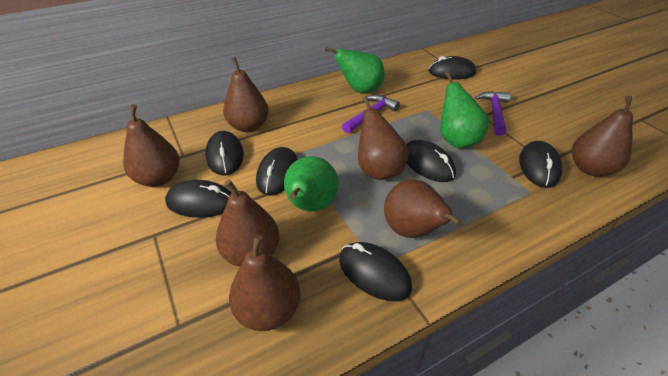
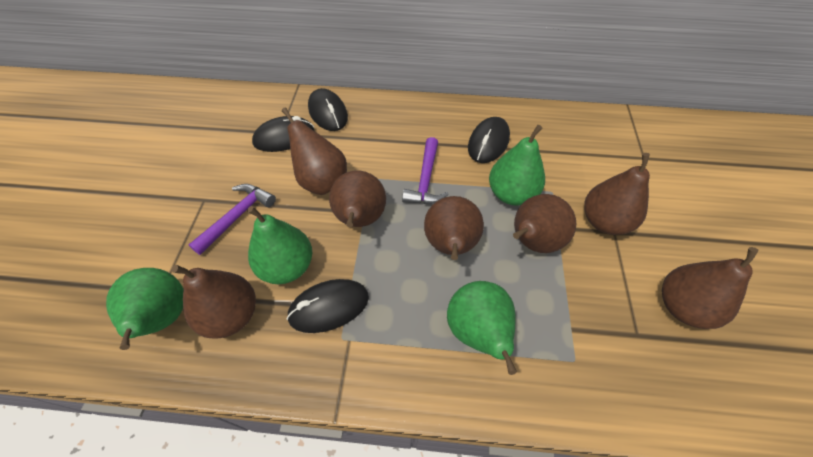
black mouse: 7 -> 4
green pear: 3 -> 4

